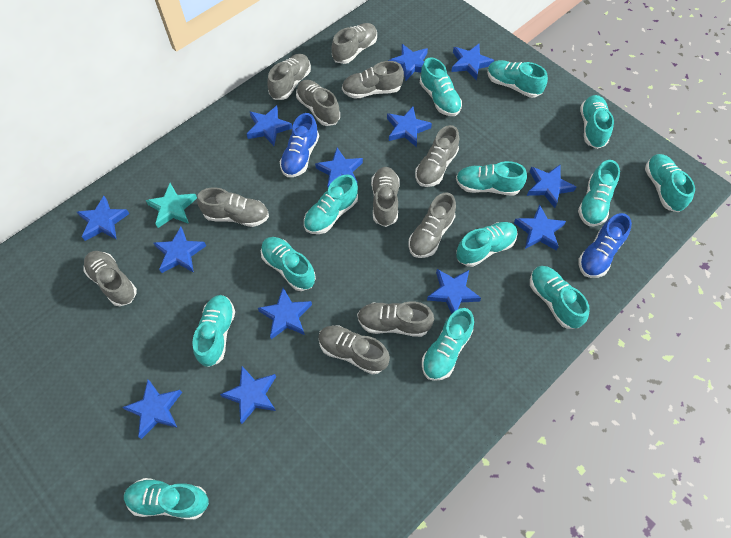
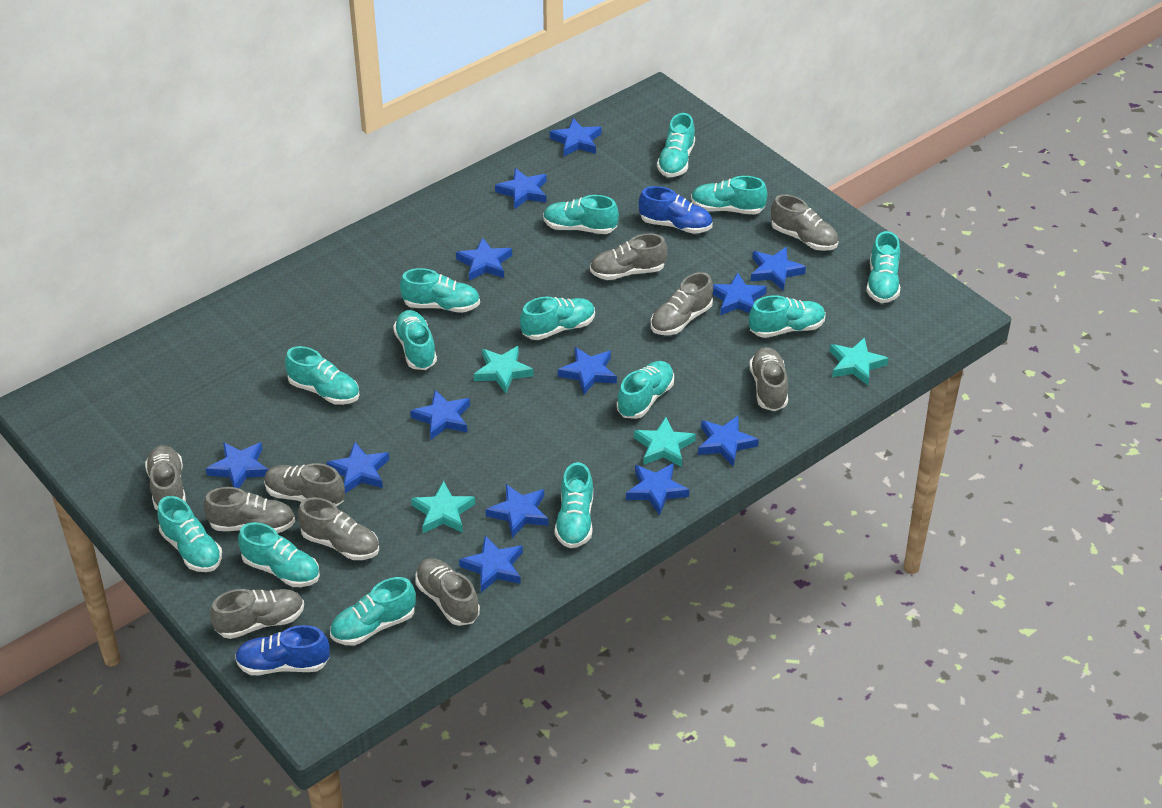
grey shoe: 11 -> 10
turquoise shoe: 13 -> 14
turquoise star: 1 -> 4

